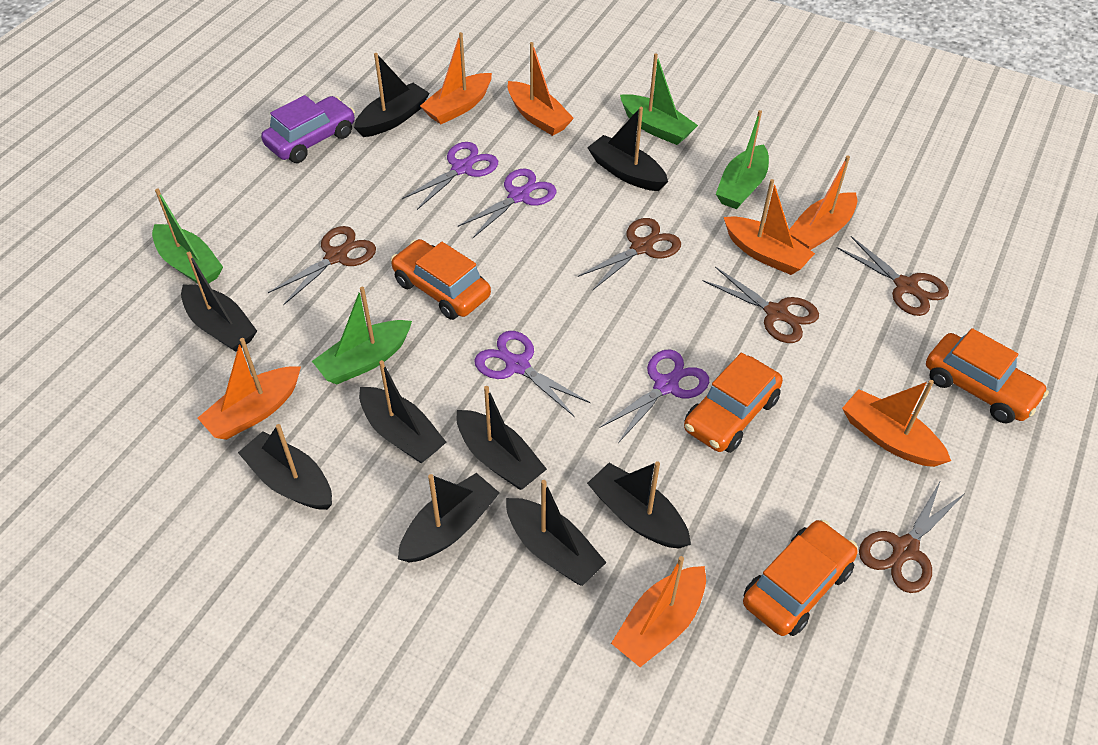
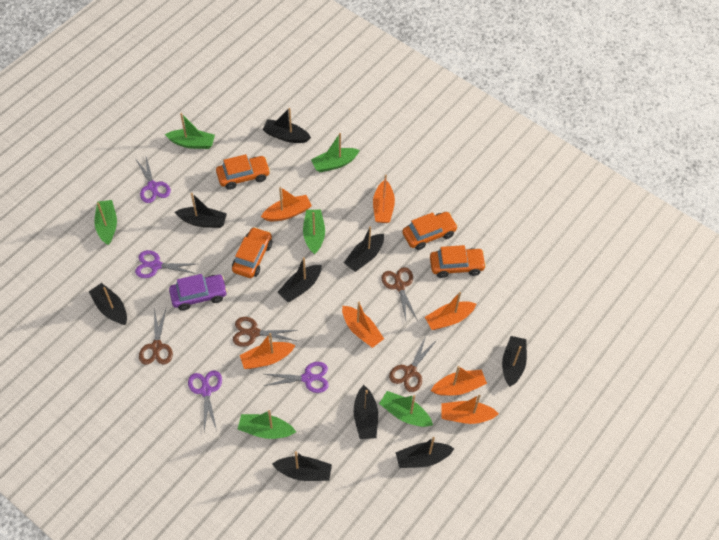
brown scissors: 5 -> 4
green boat: 4 -> 6

